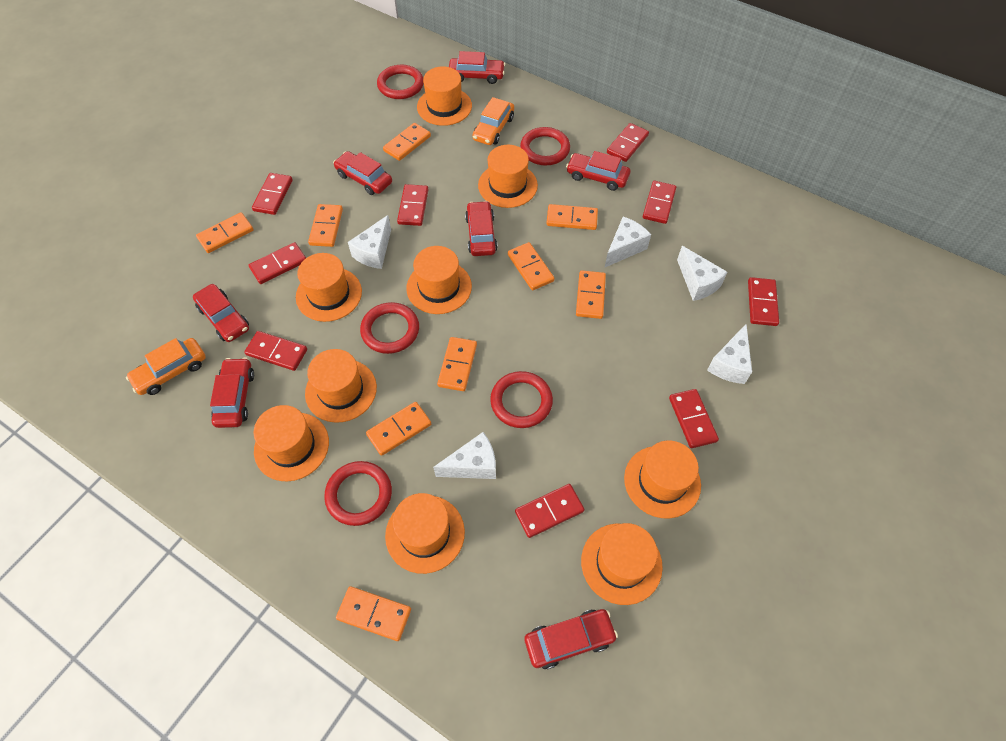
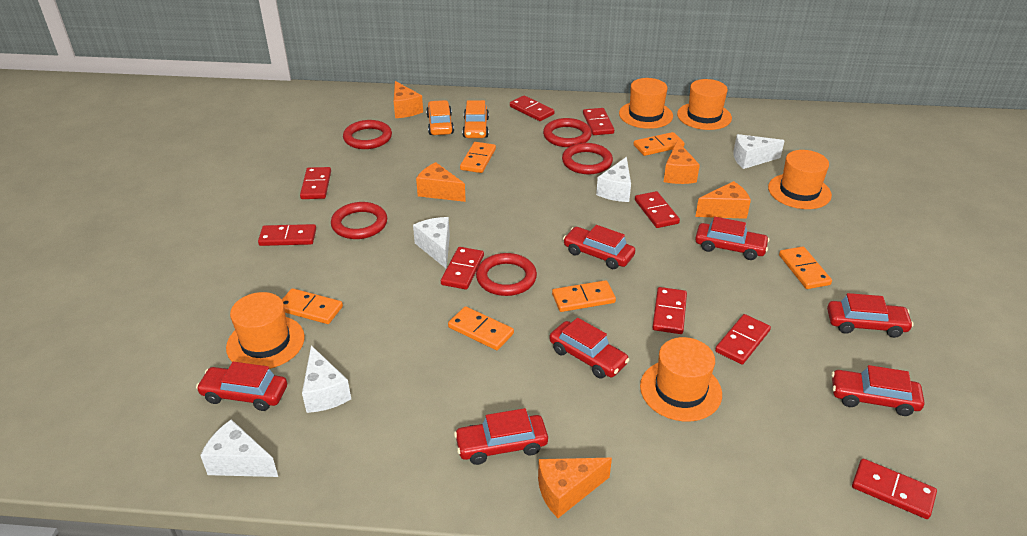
orange cheese: 0 -> 5
orange domino: 9 -> 6
orange hat: 9 -> 5

